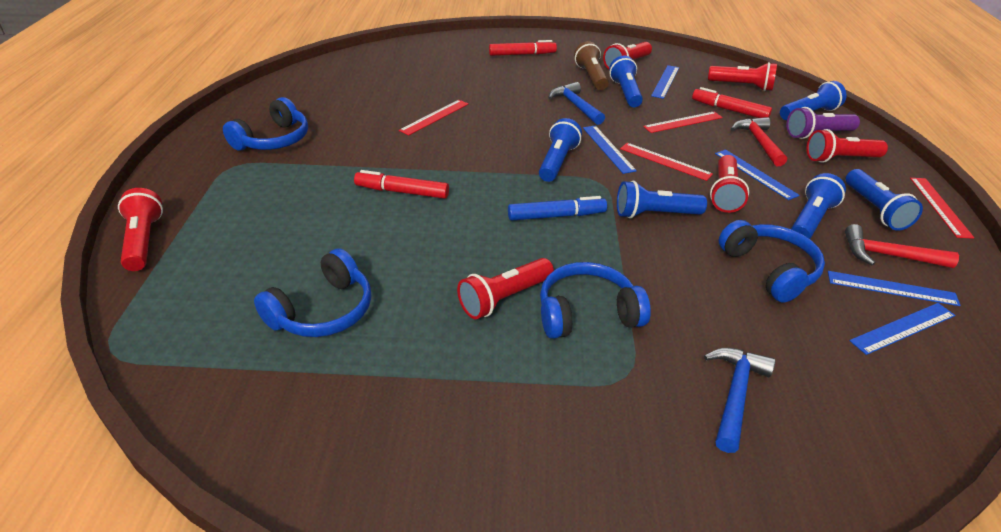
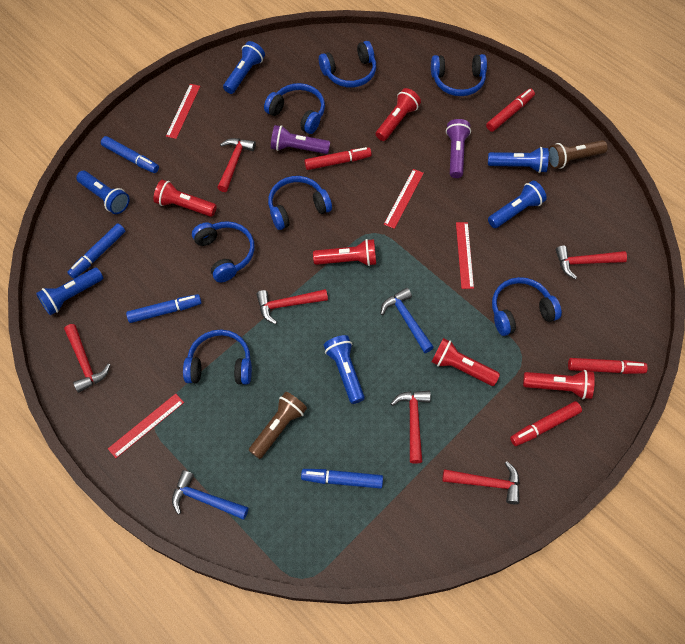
blue headphones: 4 -> 7
blue marker: 1 -> 4
blue ruler: 5 -> 0
brown flashlight: 1 -> 2
purple flashlight: 1 -> 2
red flashlight: 6 -> 5
red hammer: 2 -> 6
red marker: 3 -> 4

